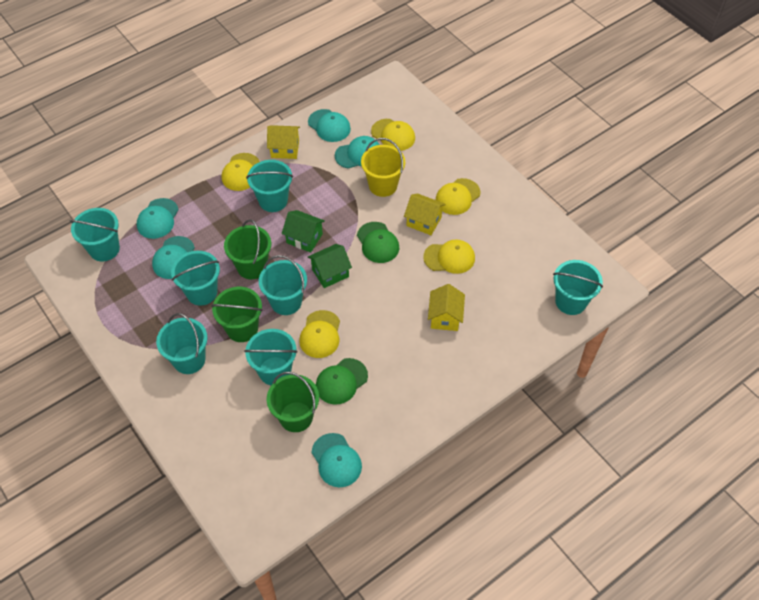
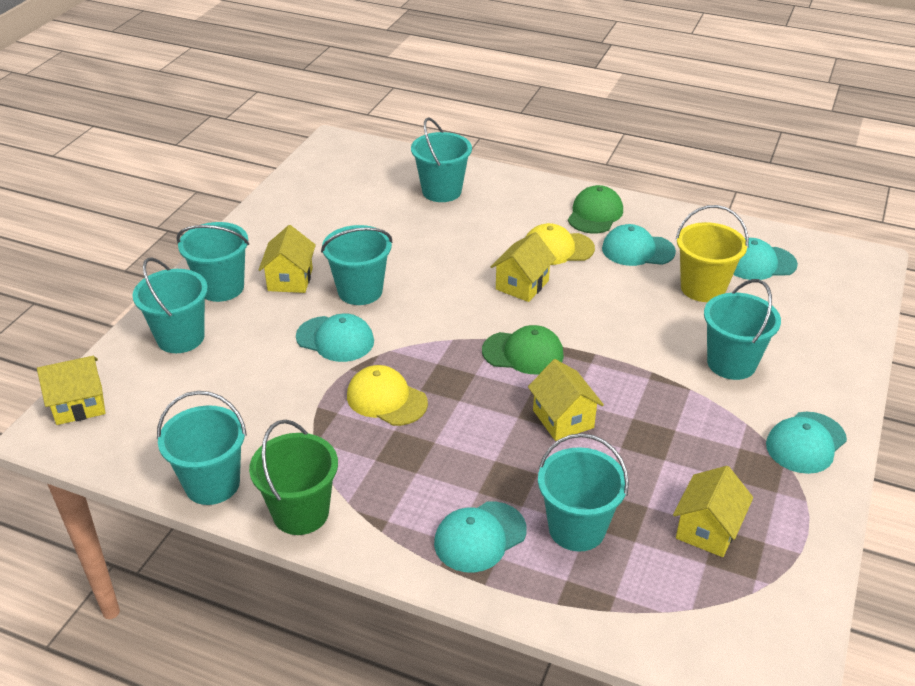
green bucket: 3 -> 1
green house: 2 -> 0
yellow cap: 5 -> 2
yellow house: 3 -> 5

